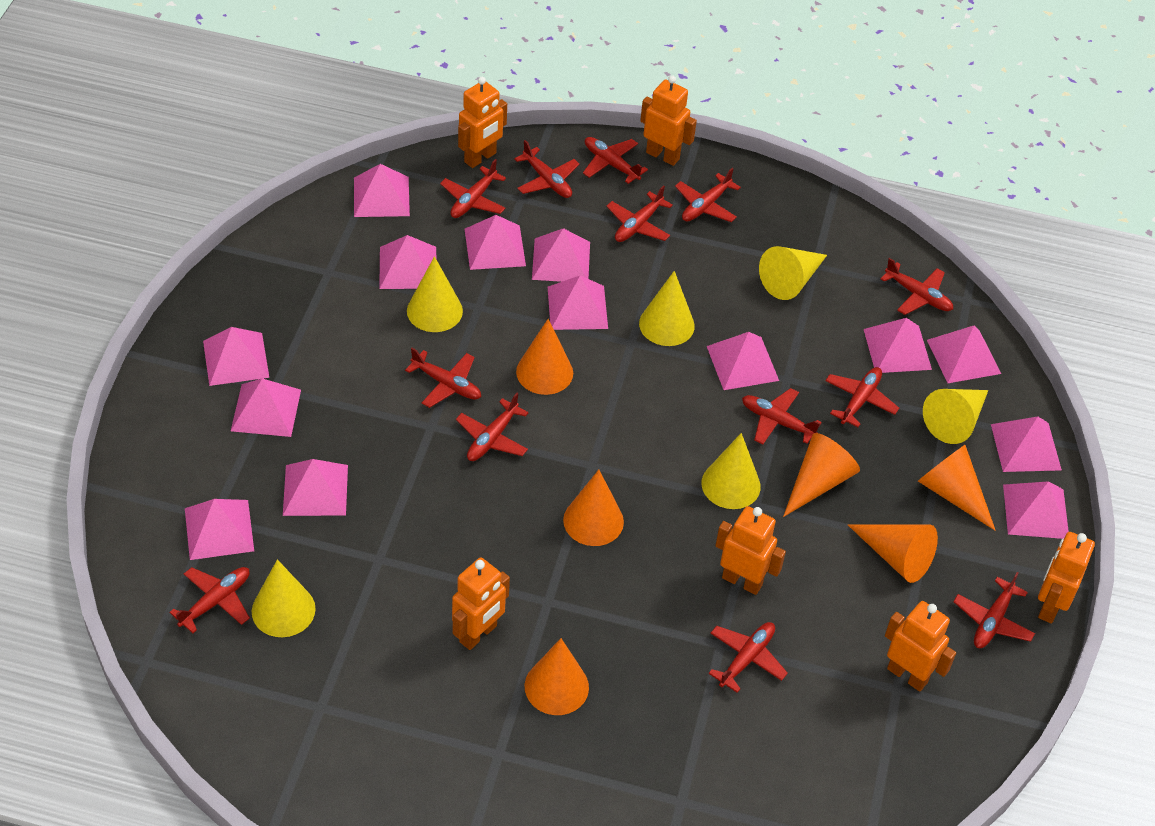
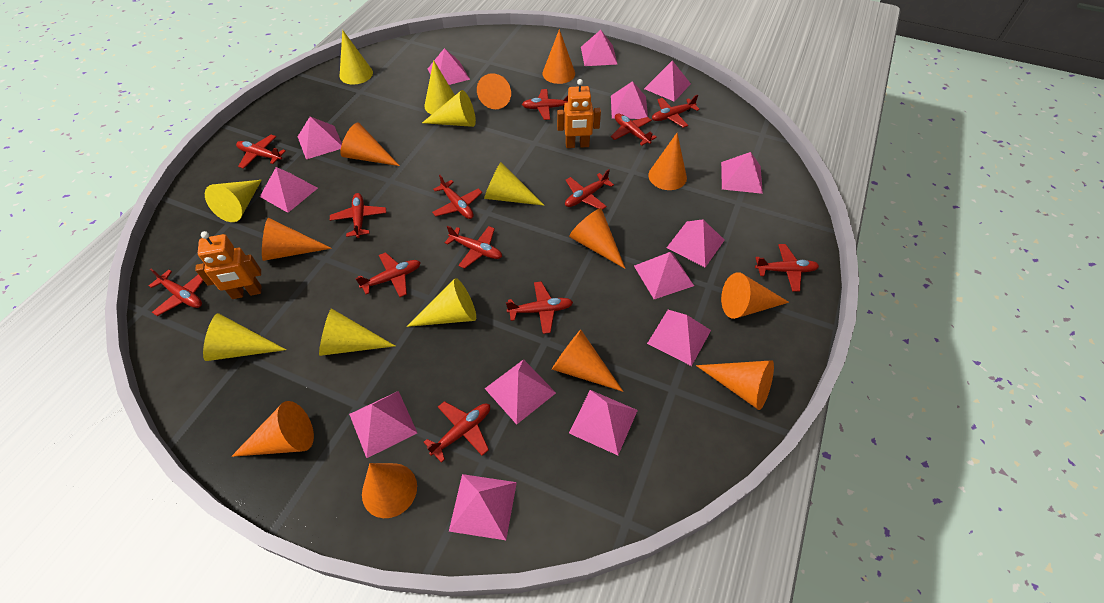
orange cone: 6 -> 11
orange robot: 6 -> 2
yellow cone: 6 -> 8

